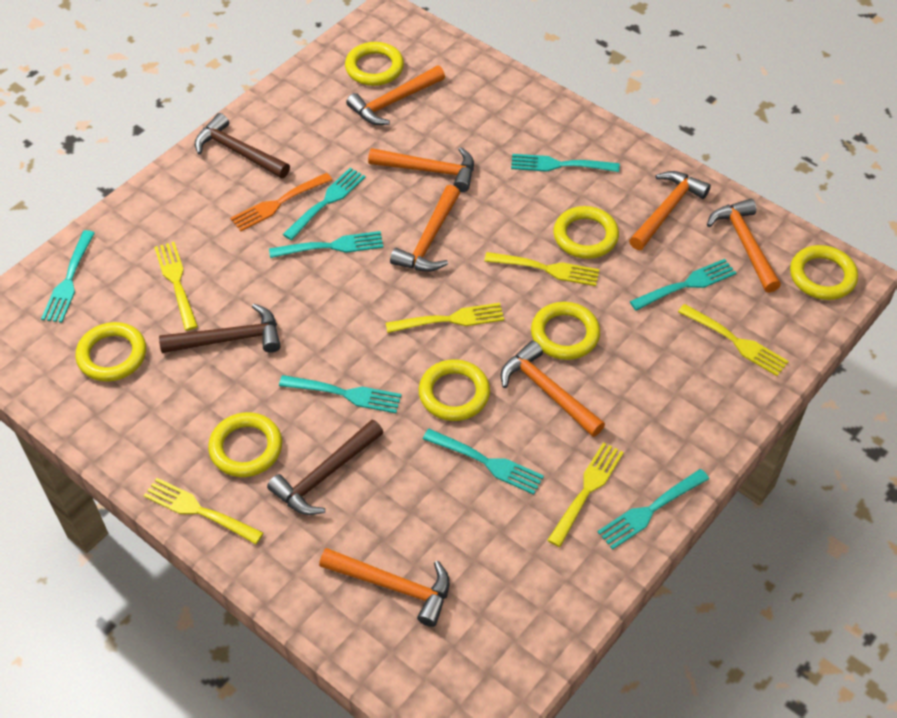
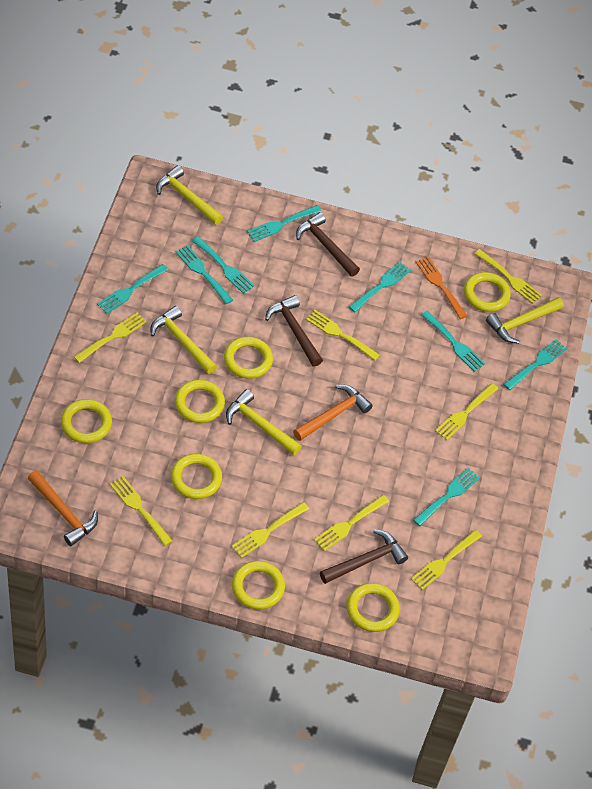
orange hammer: 7 -> 2
yellow fork: 6 -> 8
yellow hammer: 0 -> 4

